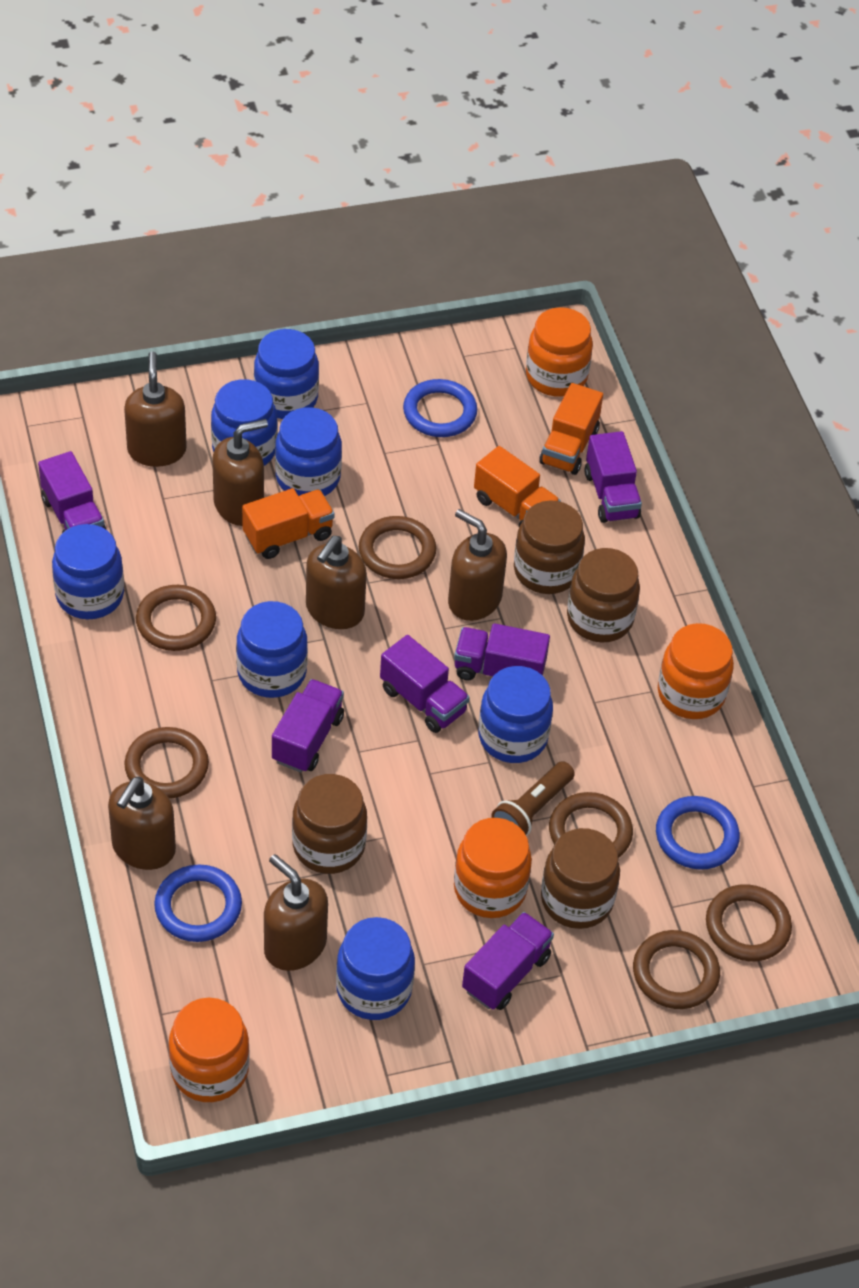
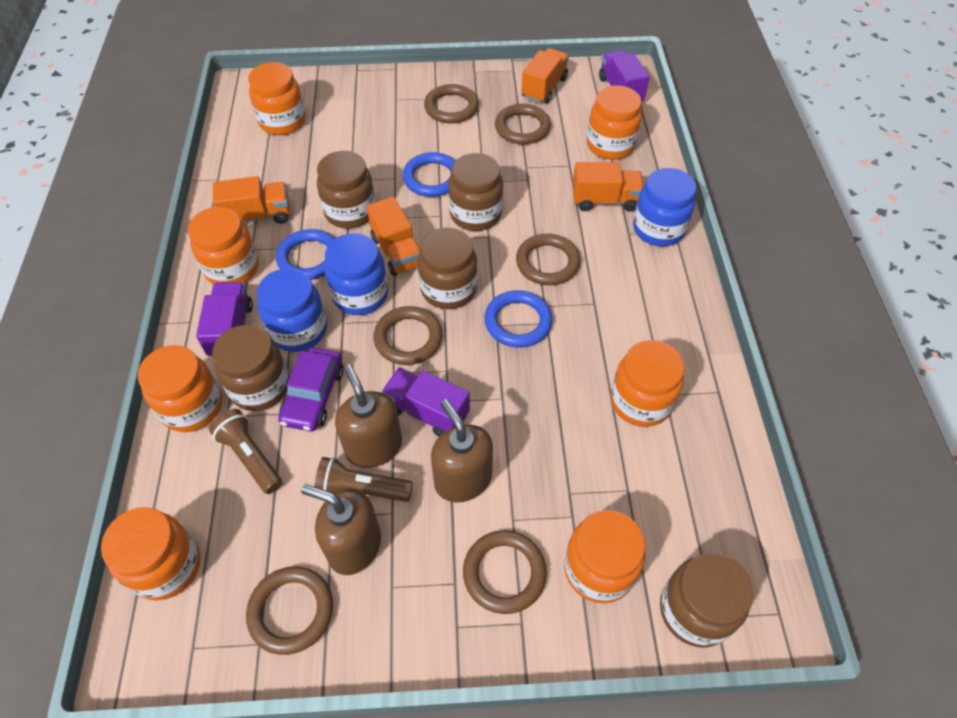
blue jar: 7 -> 3
brown flashlight: 1 -> 2
brown jar: 4 -> 5
brown soap dispenser: 6 -> 3
orange jar: 4 -> 7
orange truck: 3 -> 4
purple car: 0 -> 1
purple truck: 6 -> 3

